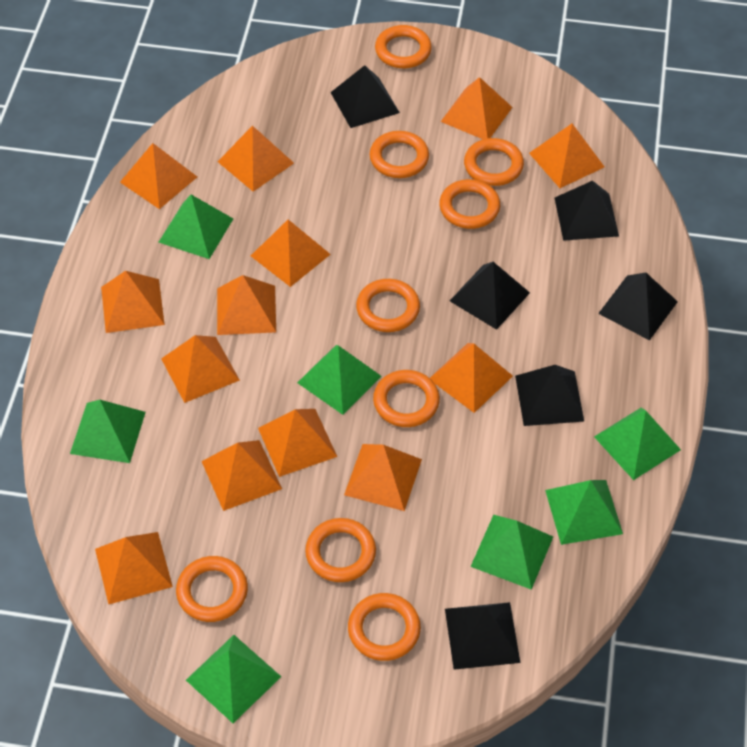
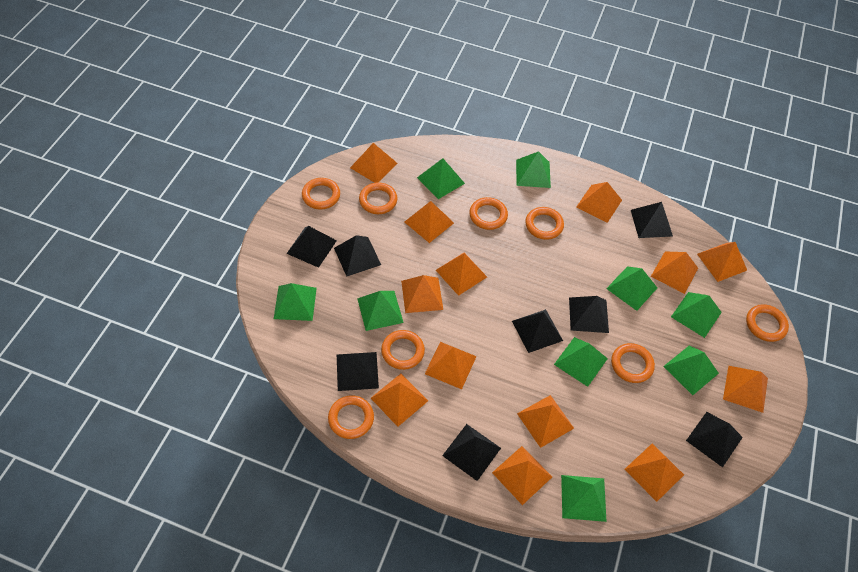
black pyramid: 6 -> 8
green pyramid: 7 -> 9
orange ring: 9 -> 8

